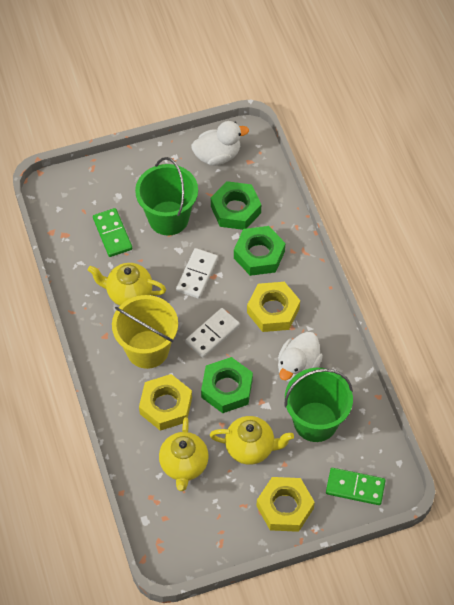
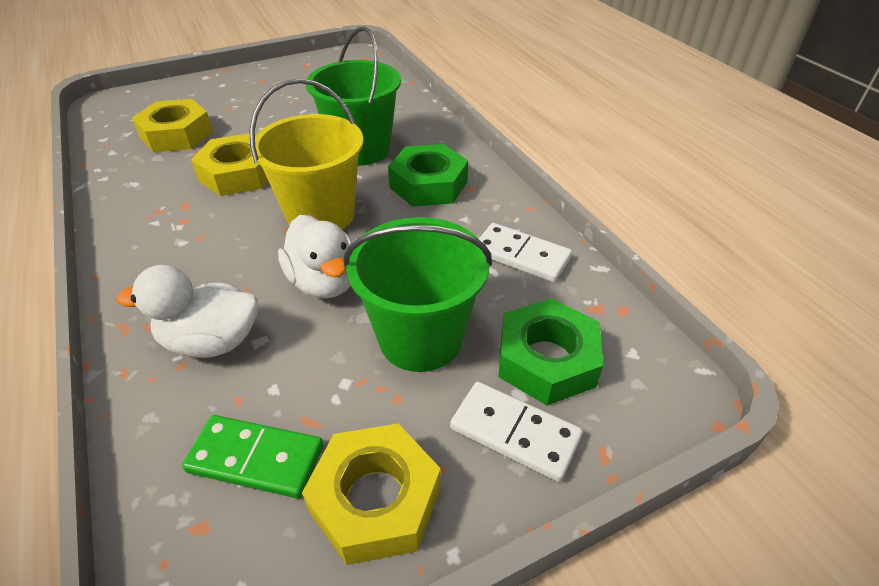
green domino: 2 -> 1
green nut: 3 -> 2
yellow teapot: 3 -> 0

